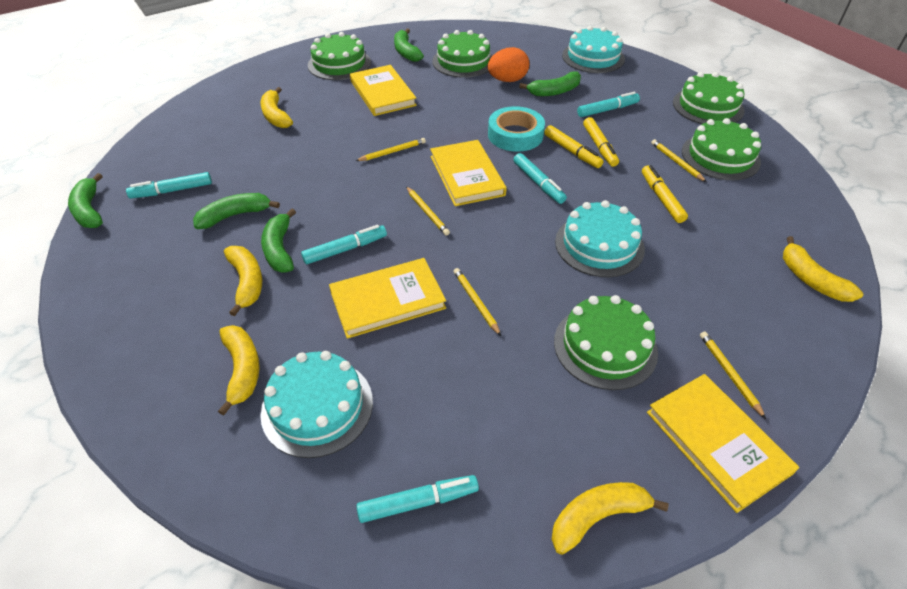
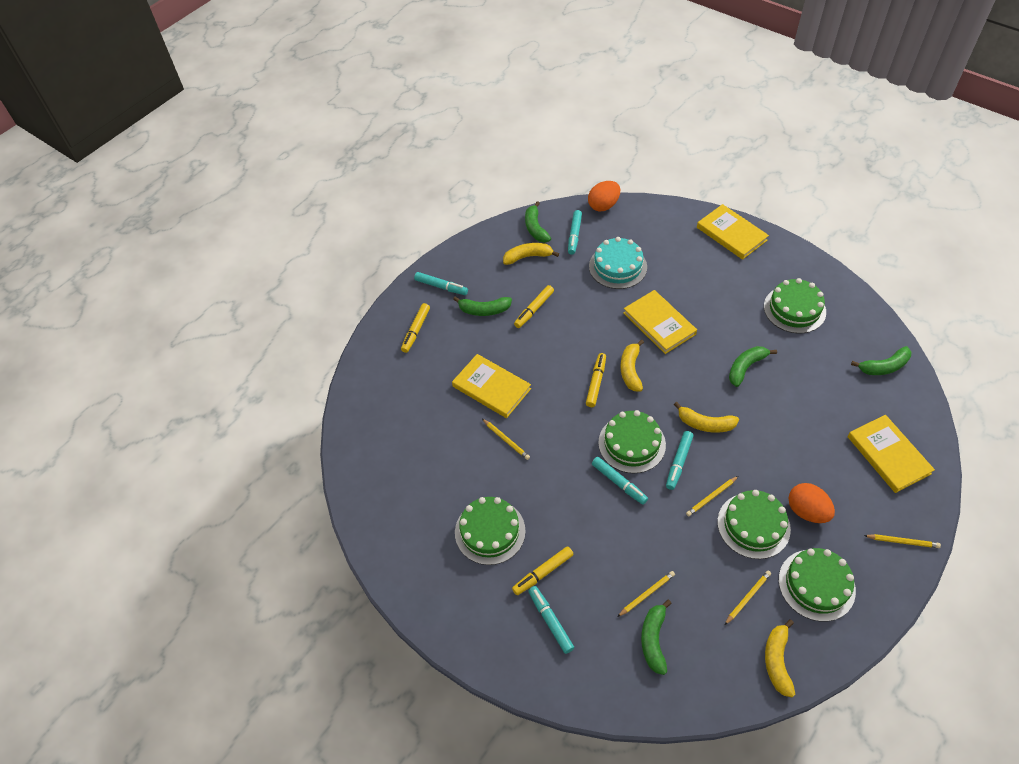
orange egg: 1 -> 2
turquoise cake: 3 -> 1
turquoise tape: 1 -> 0
yellow banana: 5 -> 4
yellow marker: 3 -> 4

